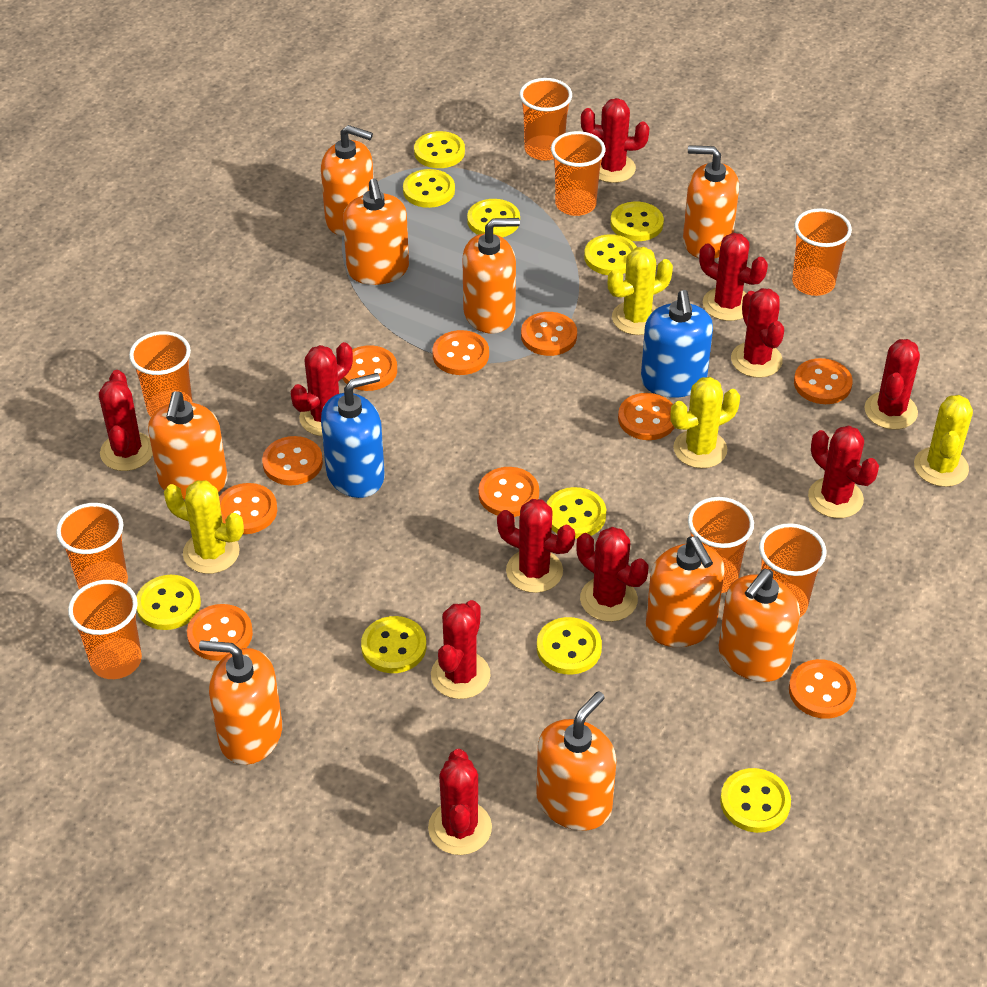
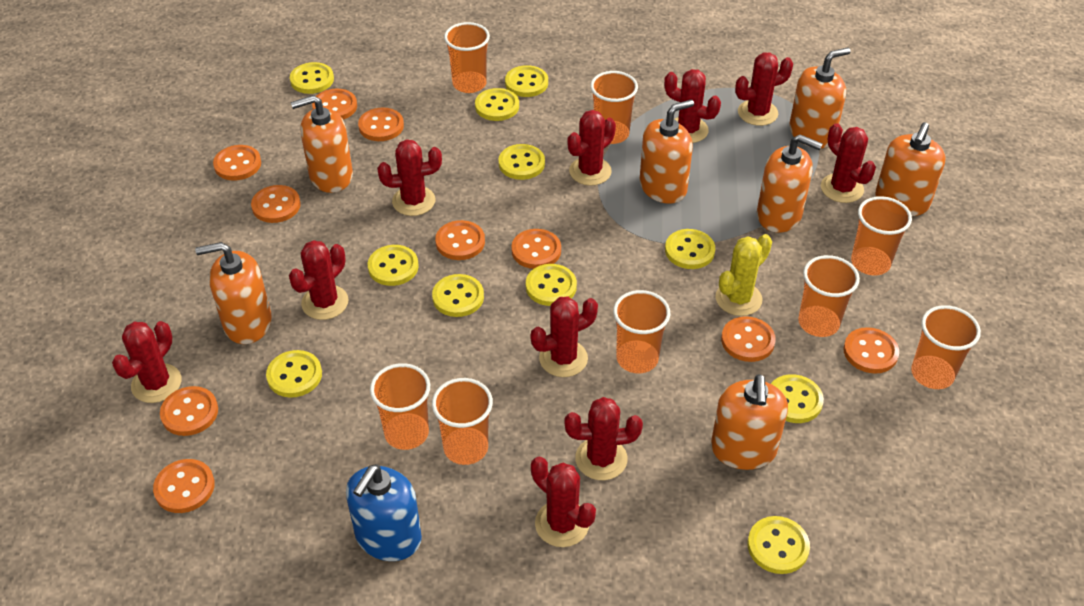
blue soap dispenser: 2 -> 1
orange soap dispenser: 9 -> 7
red cactus: 11 -> 10
yellow button: 10 -> 11
yellow cactus: 4 -> 1

